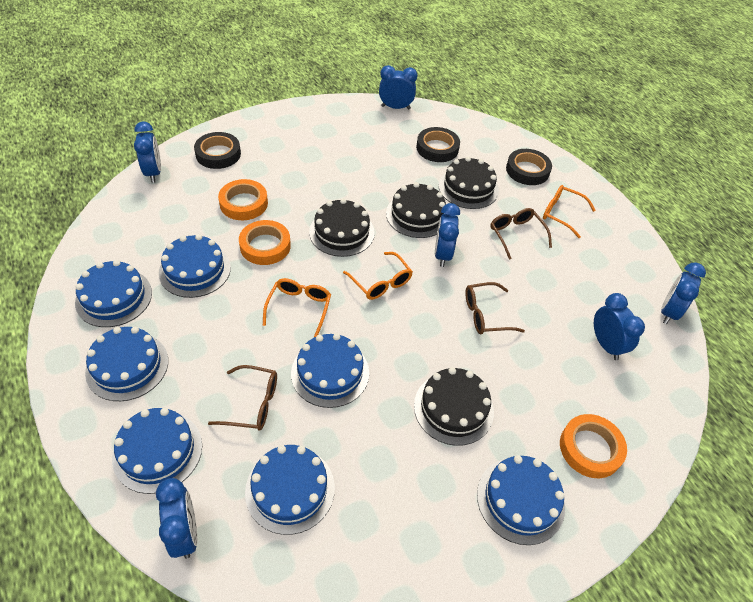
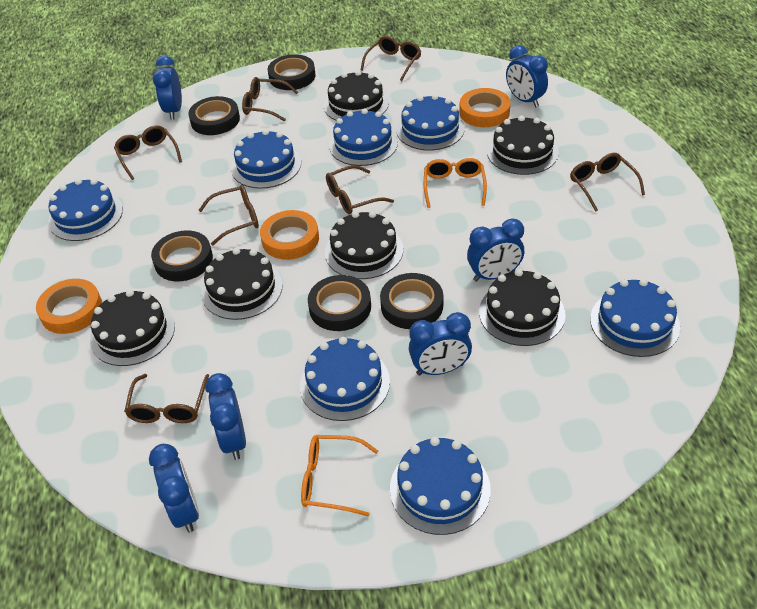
black cake: 4 -> 6
black tape: 3 -> 5
brown glasses: 3 -> 7
orange glasses: 3 -> 2

